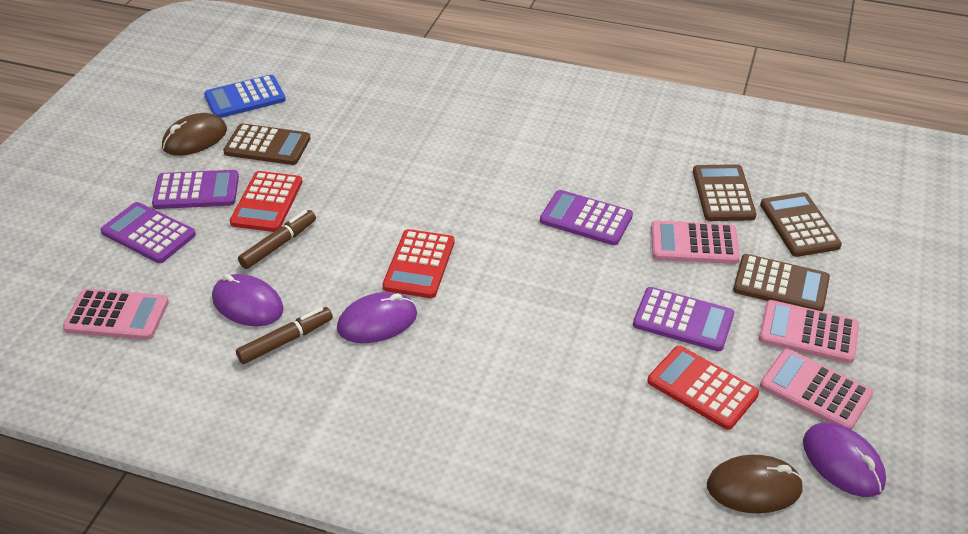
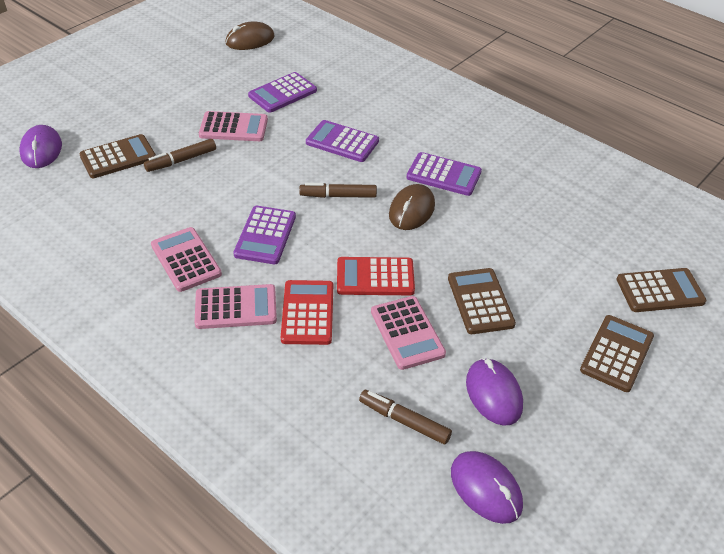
blue calculator: 1 -> 0
brown marker: 2 -> 3
red calculator: 3 -> 2

